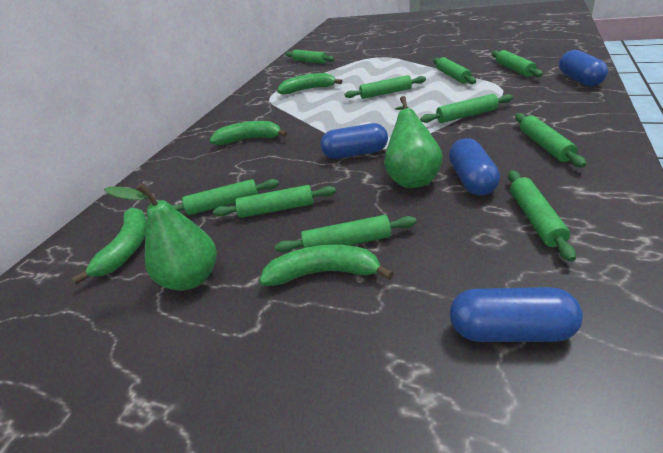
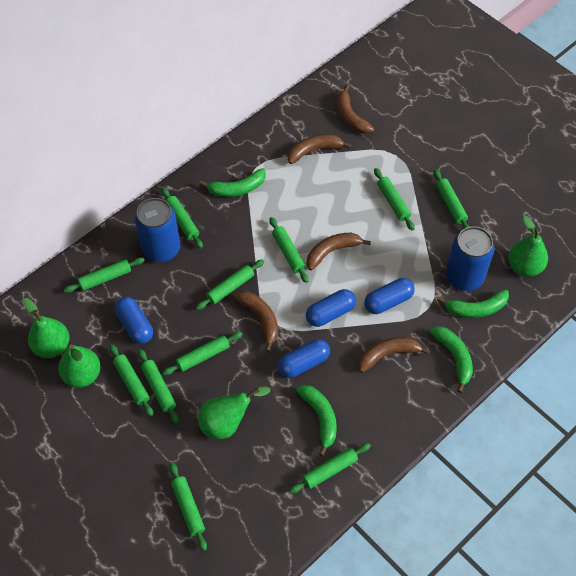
blue can: 0 -> 2
brown banana: 0 -> 5
green pear: 2 -> 4
green rolling pin: 10 -> 11

